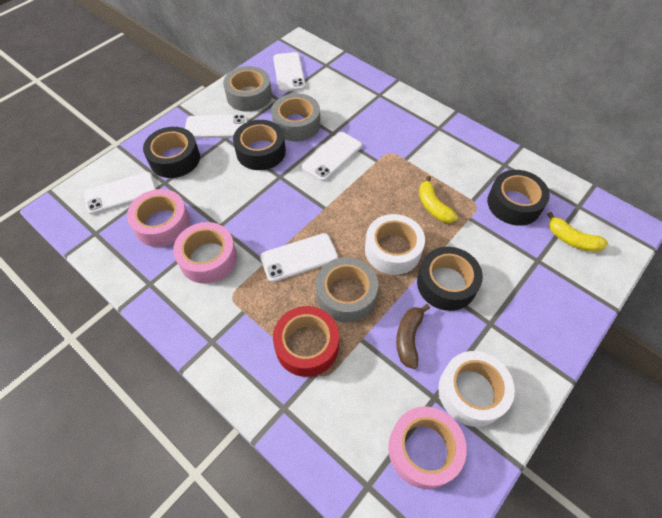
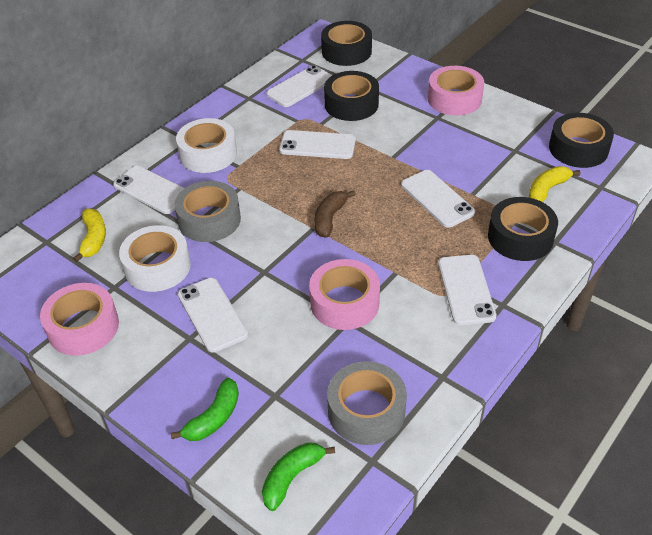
green banana: 0 -> 2
grey tape: 3 -> 2
red tape: 1 -> 0
white phone: 5 -> 6

